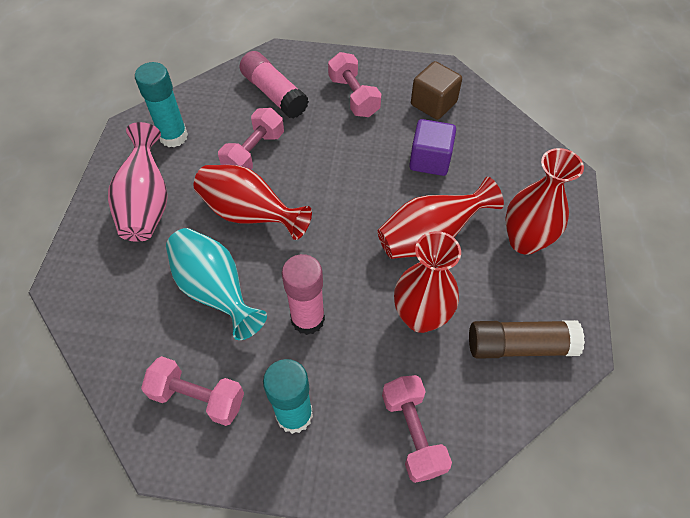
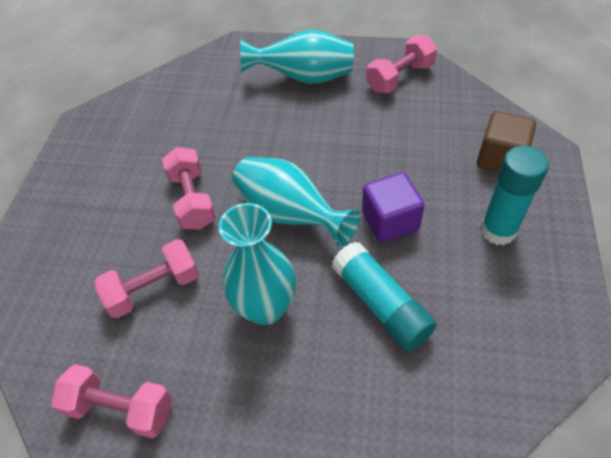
brown glue stick: 1 -> 0
pink glue stick: 2 -> 0
pink vase: 1 -> 0
red vase: 4 -> 0
turquoise vase: 1 -> 3

